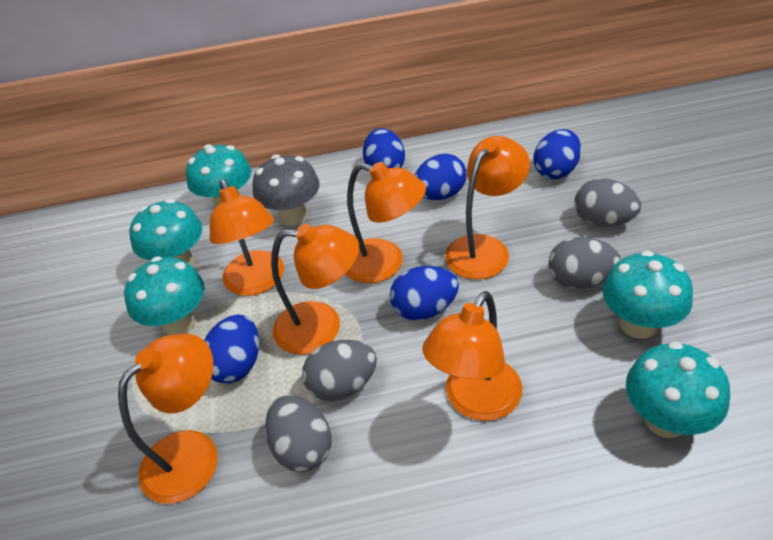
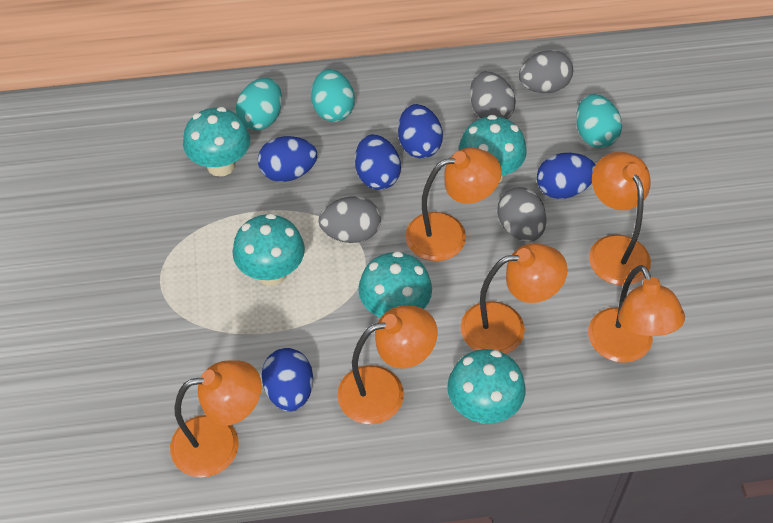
grey mushroom: 1 -> 0
turquoise egg: 0 -> 3

